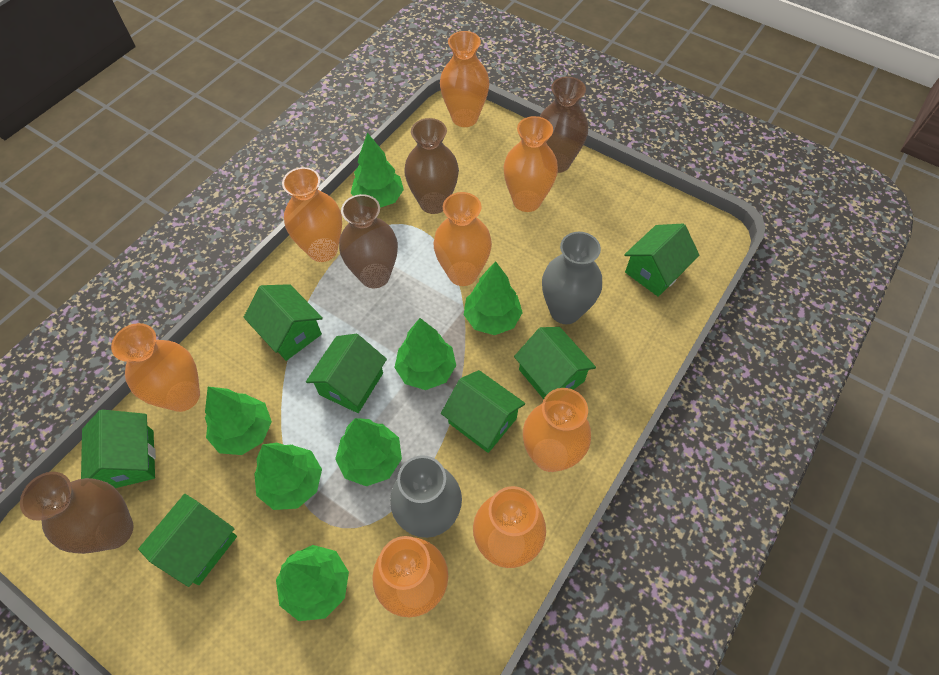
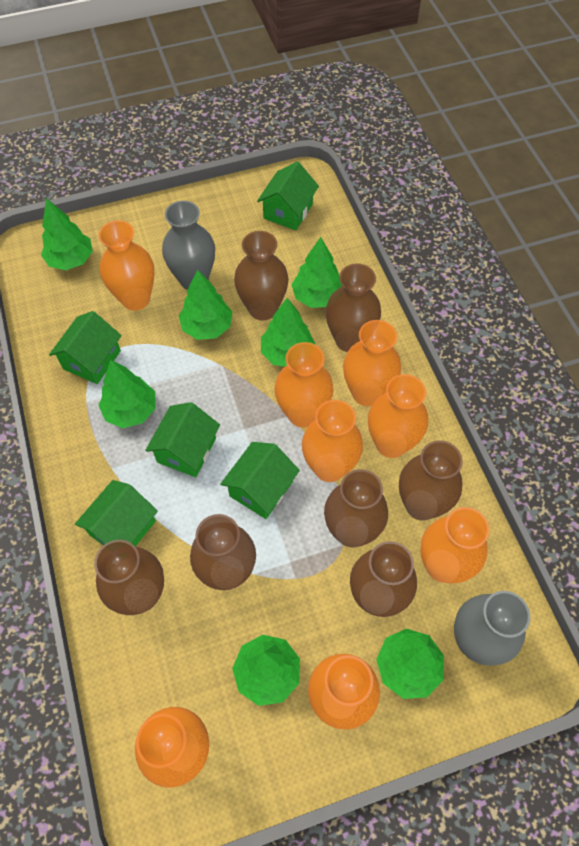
brown vase: 4 -> 7
green house: 7 -> 5

